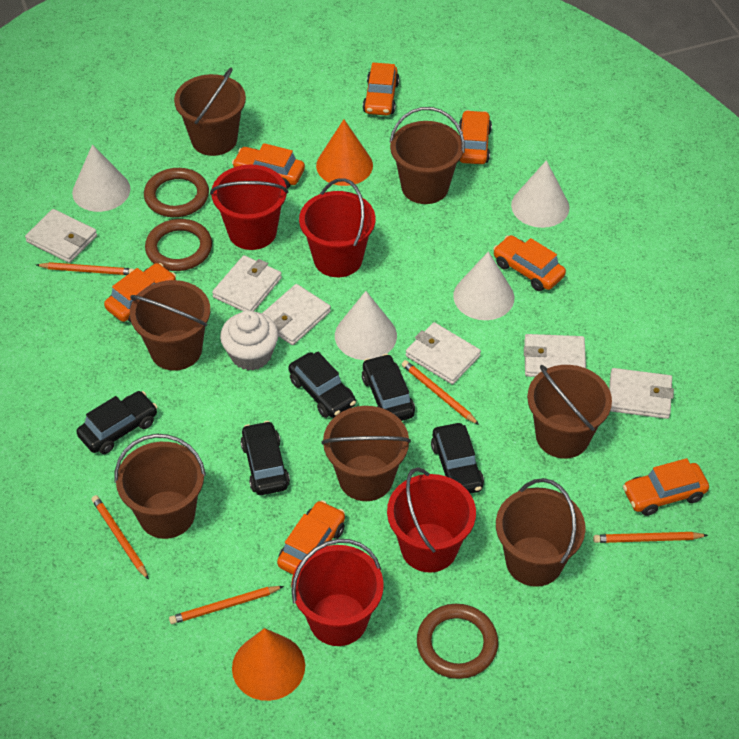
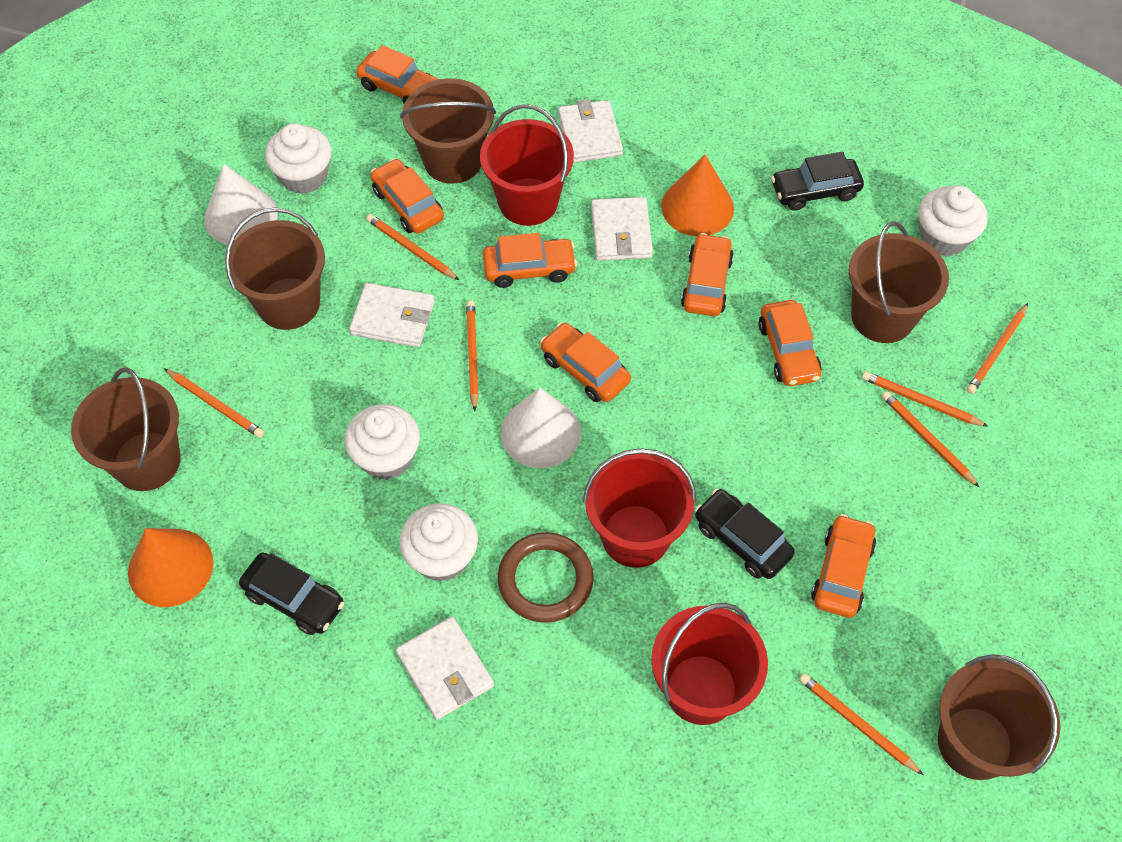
black car: 5 -> 3
brown bucket: 7 -> 5
brown ring: 3 -> 1
orange pencil: 5 -> 7
red bucket: 4 -> 3
white cone: 4 -> 2
white cupcake: 1 -> 4
white wallet: 6 -> 4

